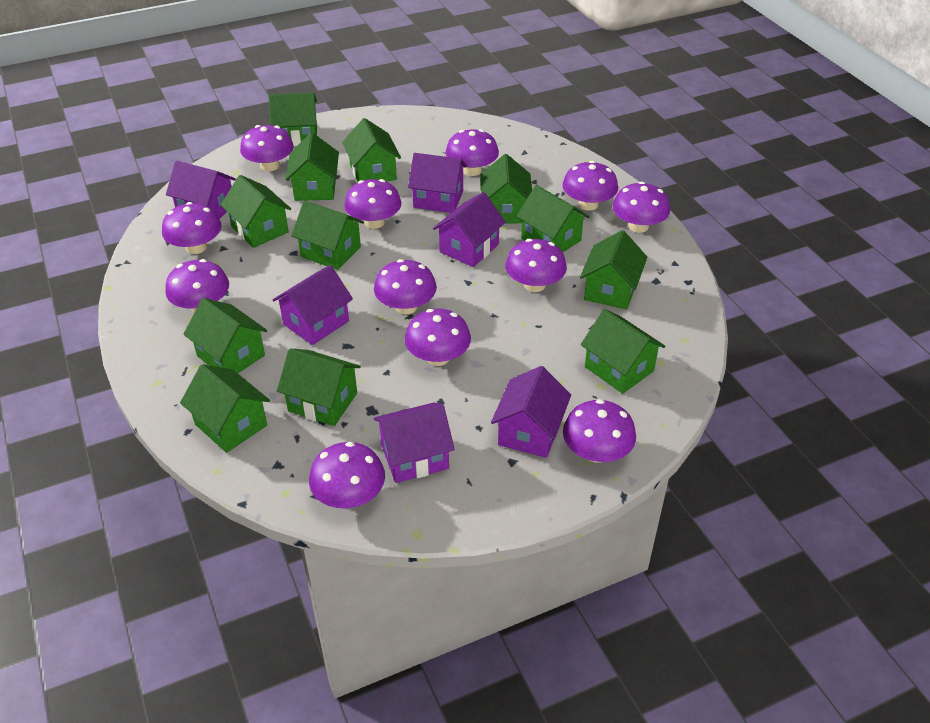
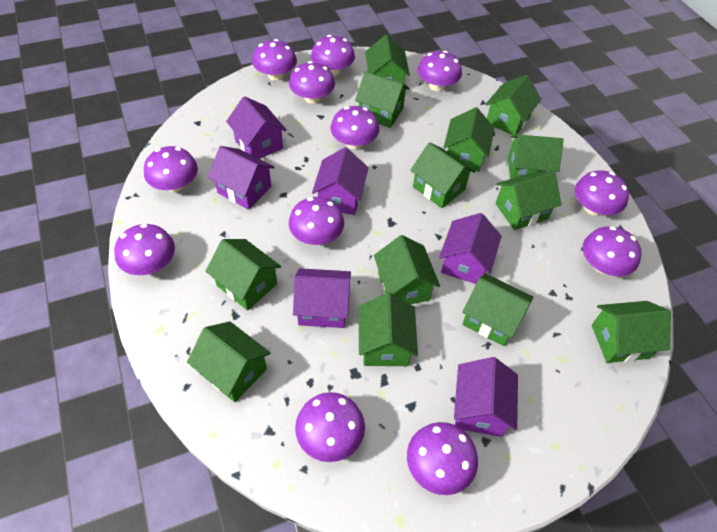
green house: 12 -> 13

